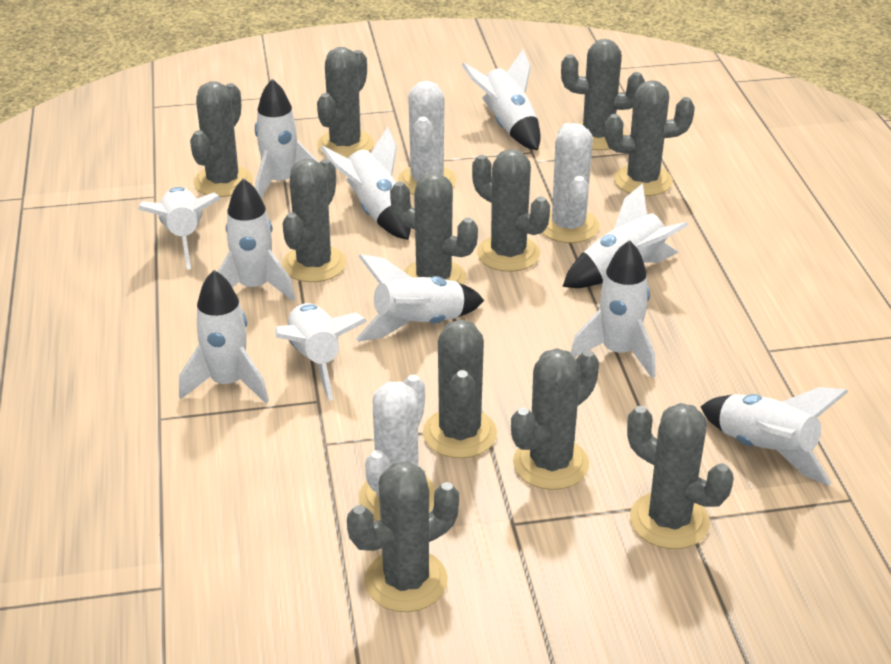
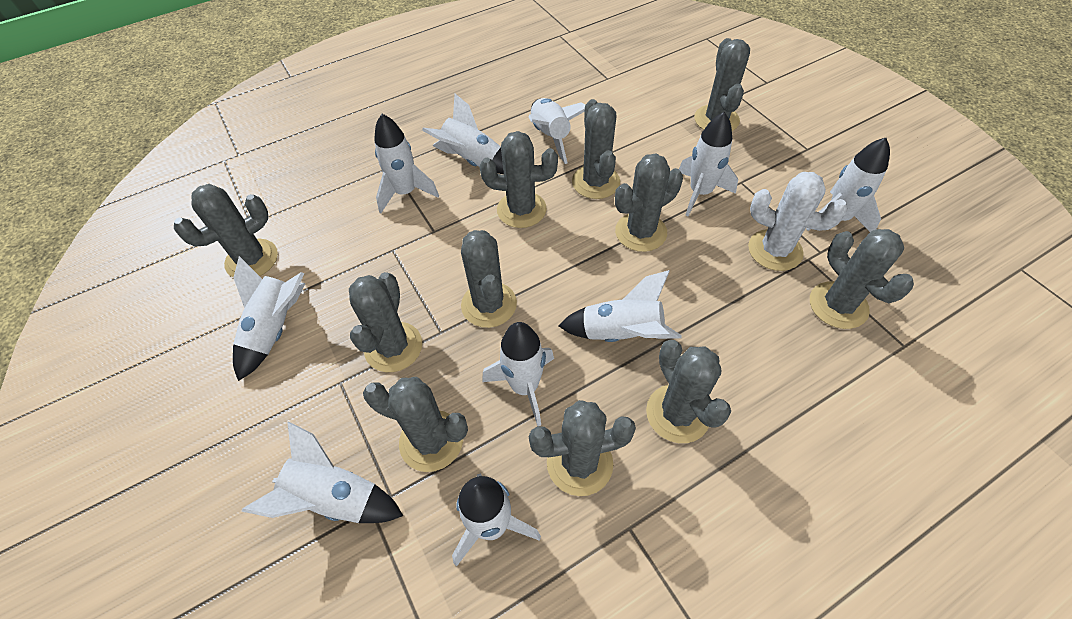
white cactus: 3 -> 1
white rocket: 11 -> 10

